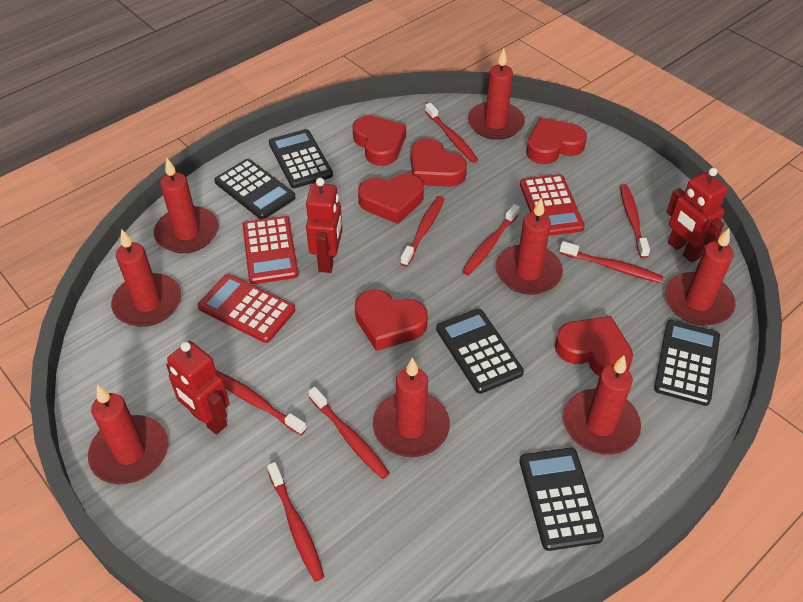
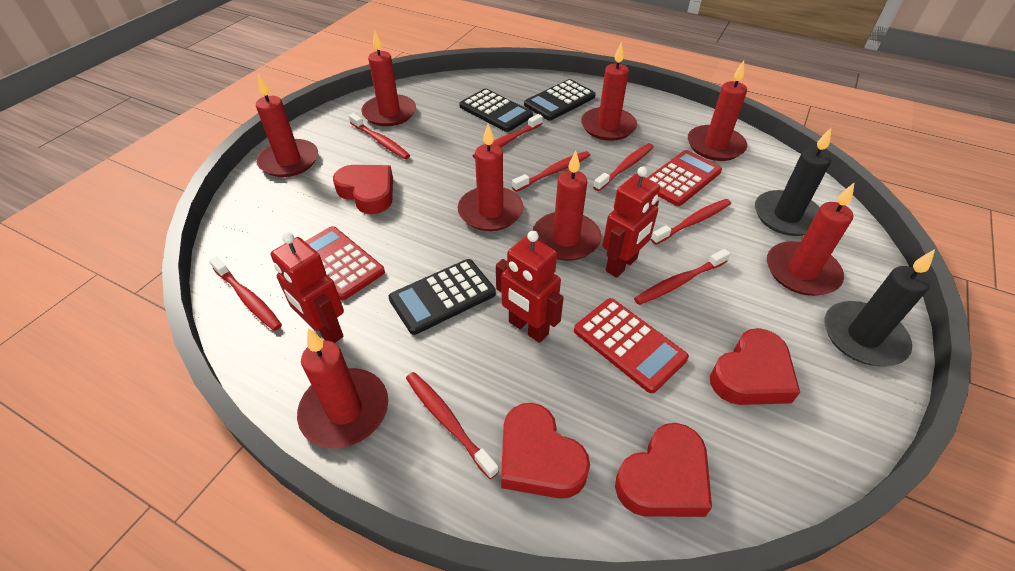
black calculator: 5 -> 3
black candle: 0 -> 2
red heart: 6 -> 4

